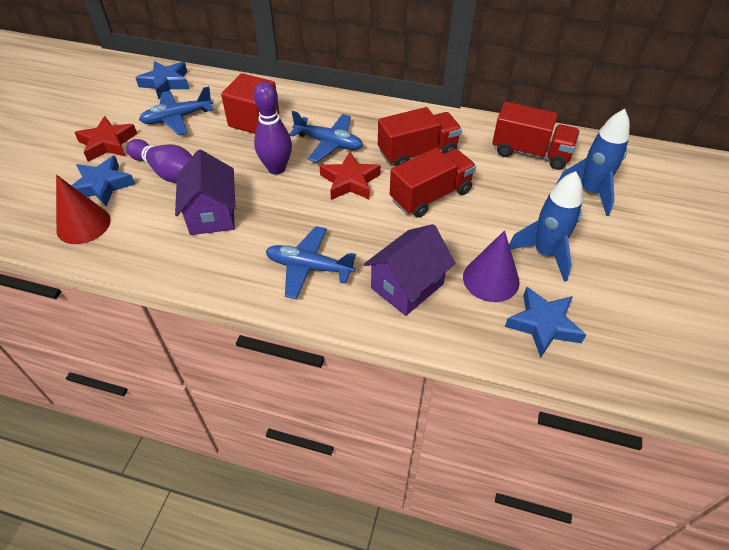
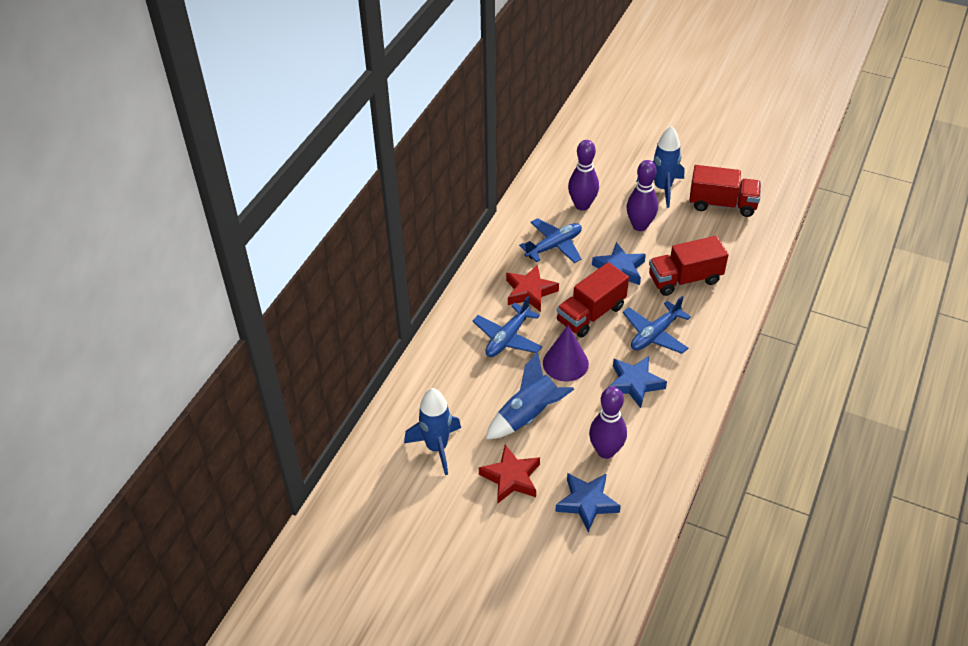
blue rocket: 2 -> 3
purple bowling pin: 2 -> 3
purple house: 2 -> 0
red cone: 1 -> 0
red cube: 1 -> 0

